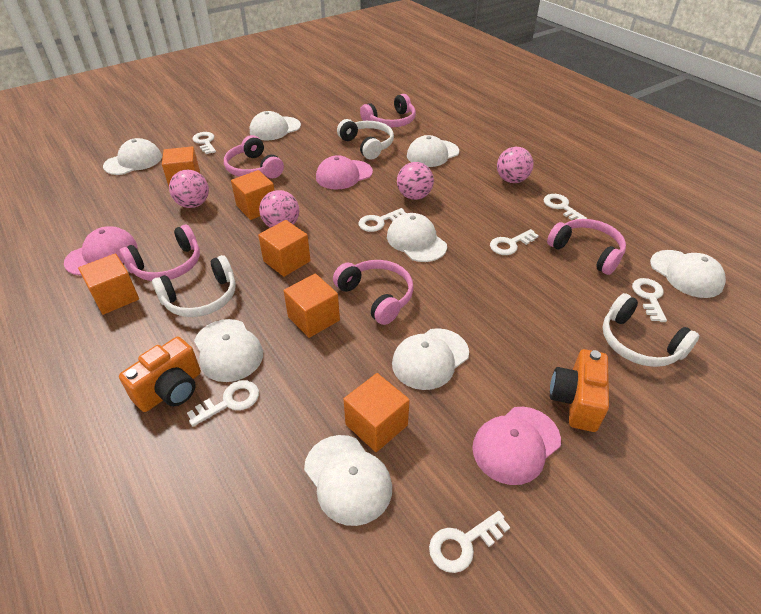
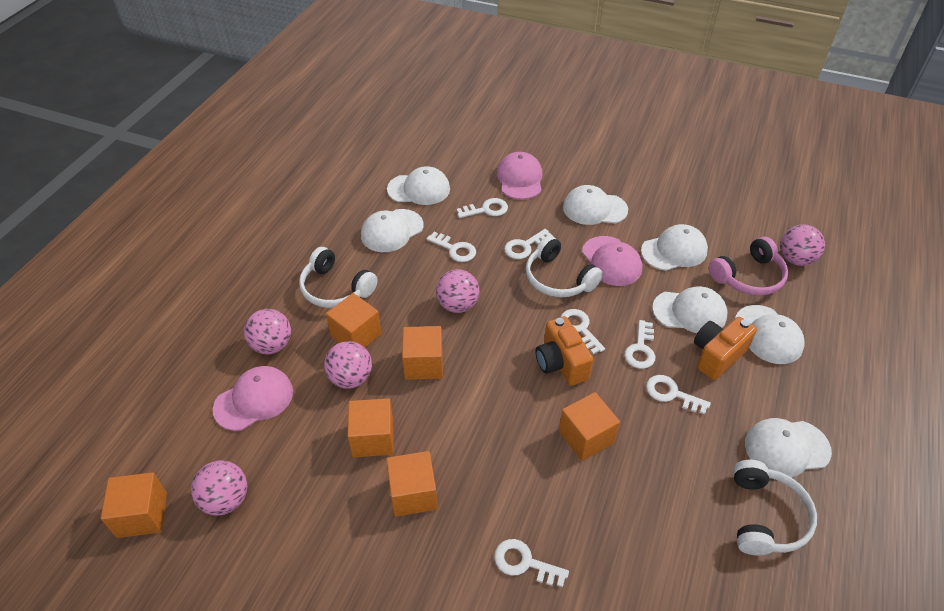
pink ball: 4 -> 5
pink headphones: 5 -> 1
white cap: 8 -> 7

